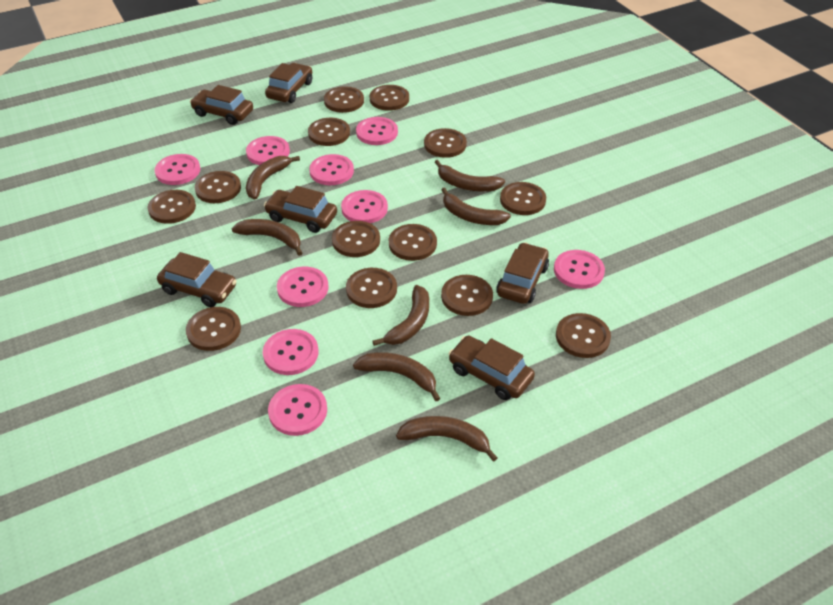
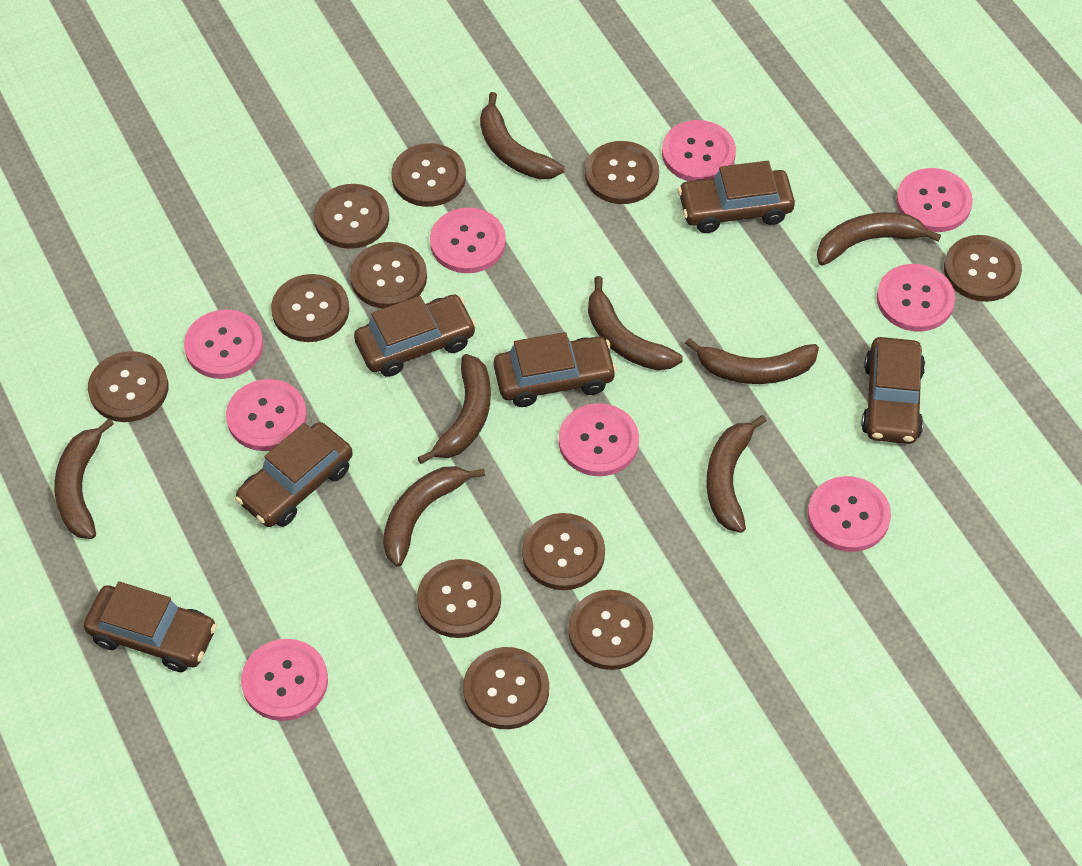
brown banana: 7 -> 8
brown button: 13 -> 11

